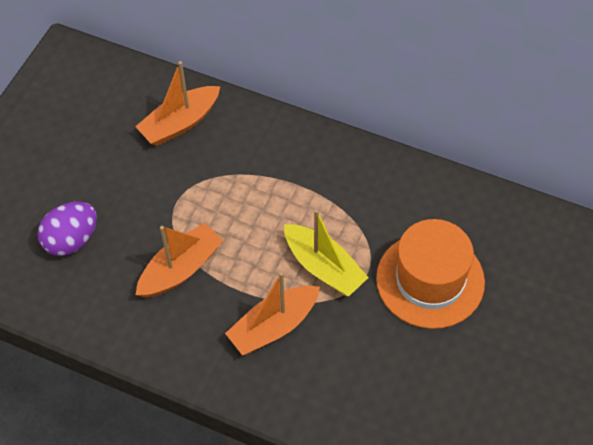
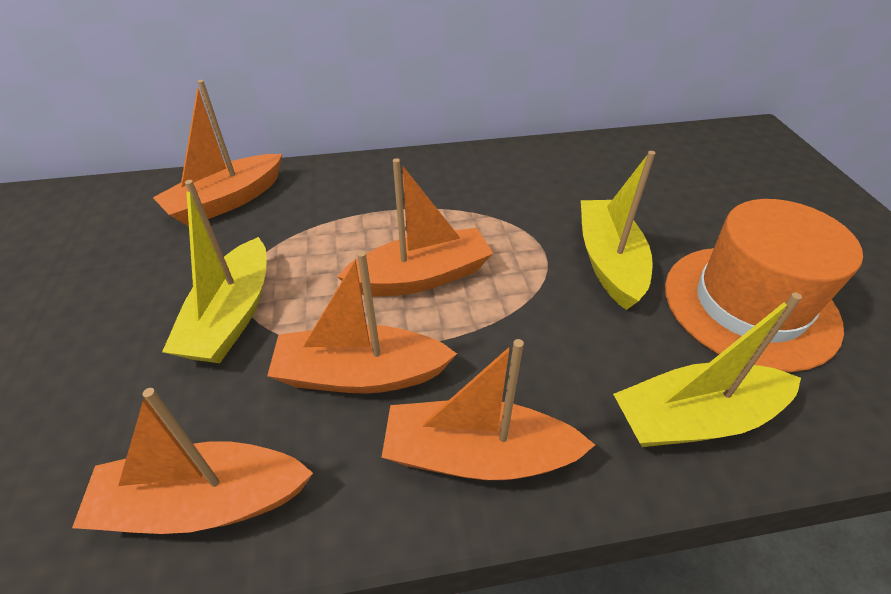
orange boat: 3 -> 5
purple egg: 1 -> 0
yellow boat: 1 -> 3

